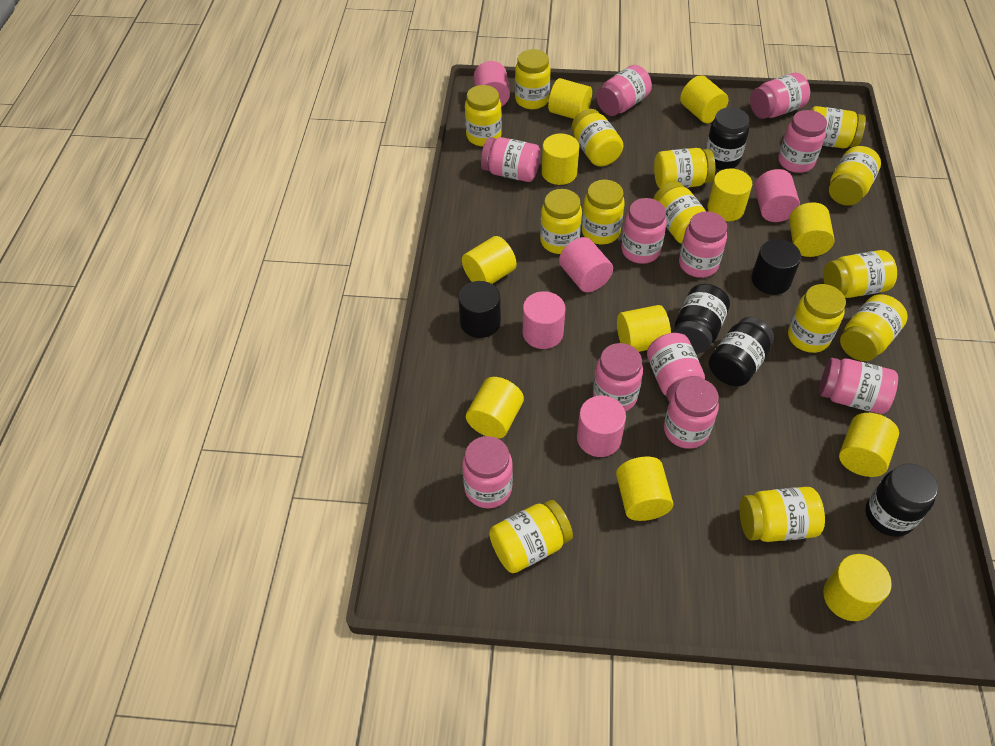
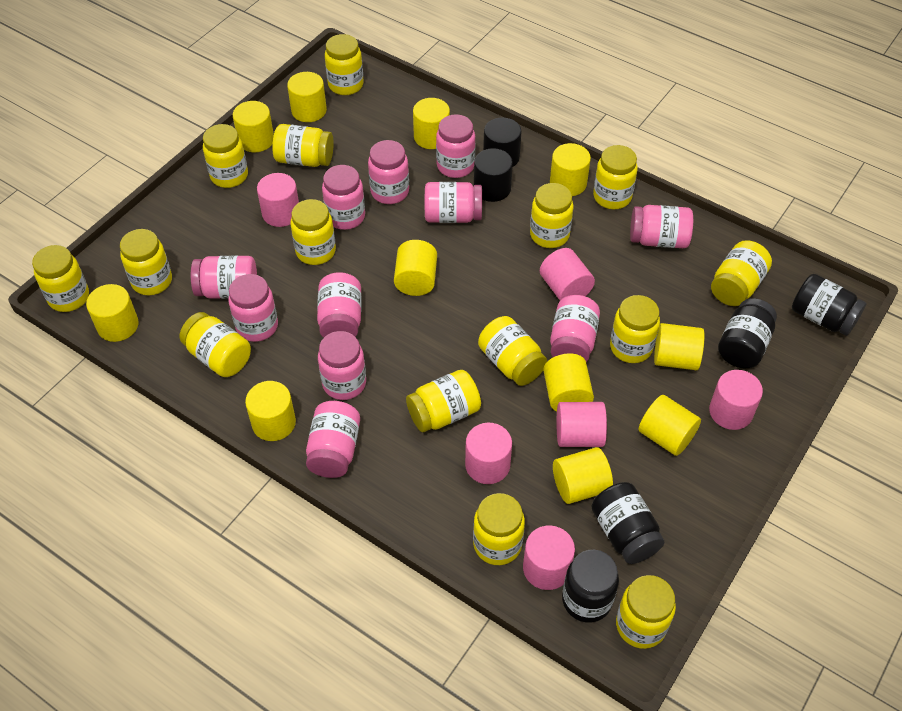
pink cylinder: 5 -> 6
yellow jar: 14 -> 15

